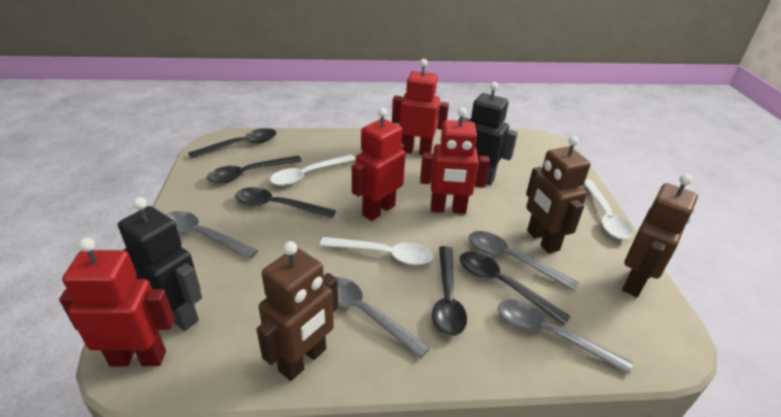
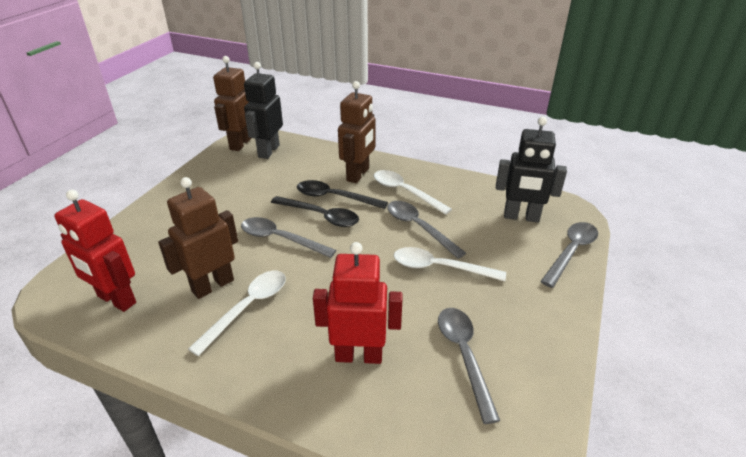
black spoon: 5 -> 2
red robot: 4 -> 2

